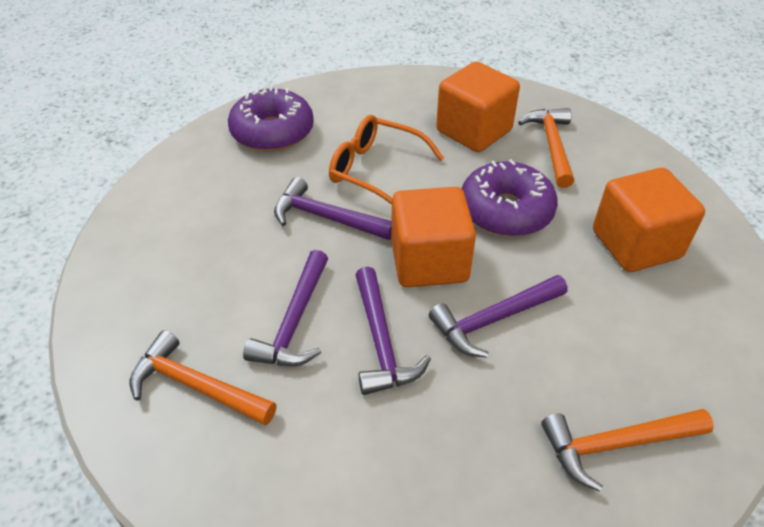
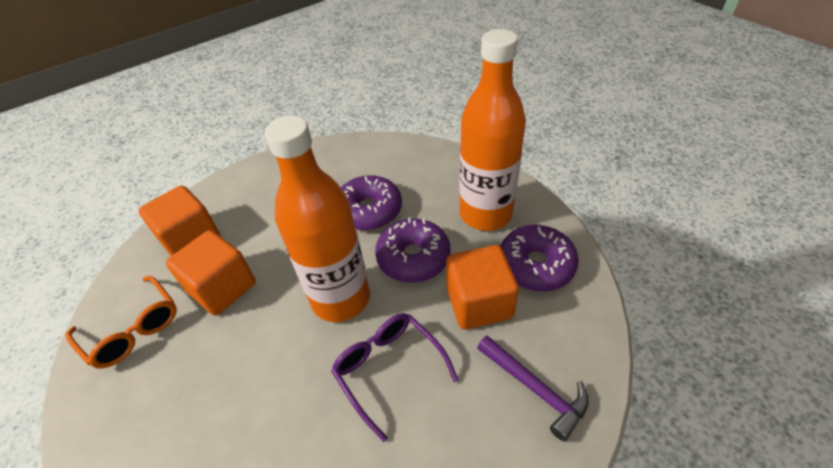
orange bottle: 0 -> 2
orange hammer: 3 -> 0
purple donut: 2 -> 3
purple glasses: 0 -> 1
purple hammer: 4 -> 1

